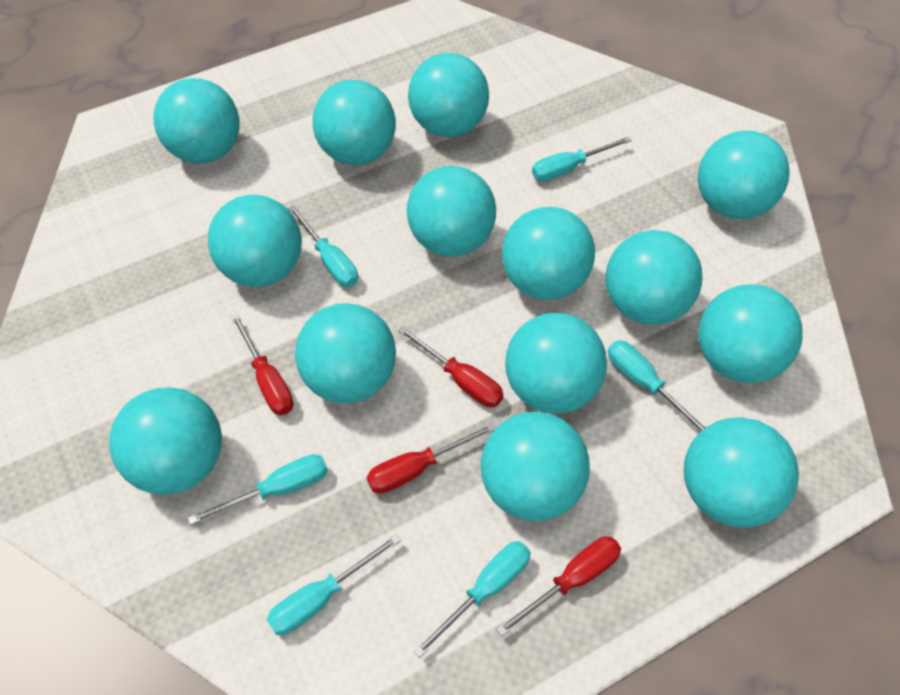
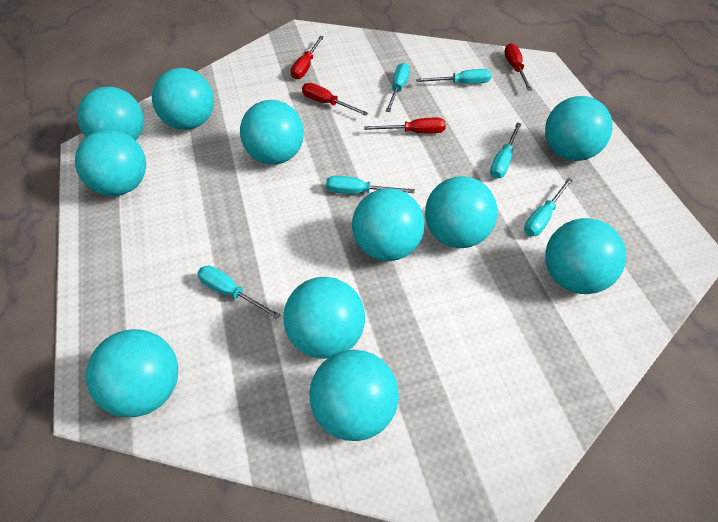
turquoise ball: 14 -> 11

